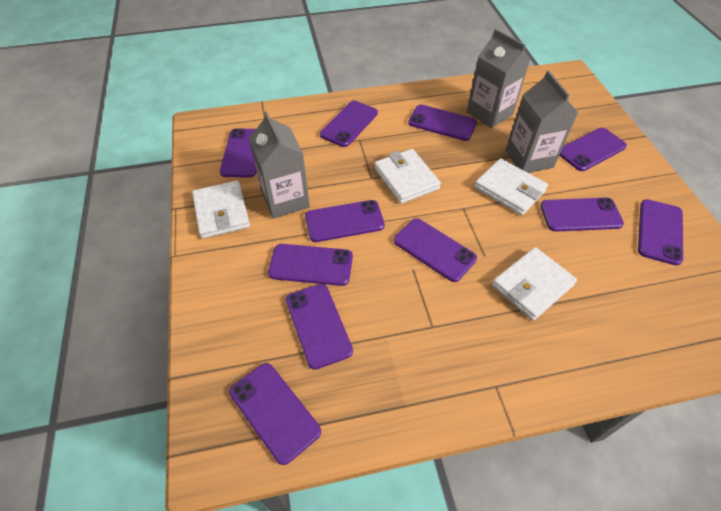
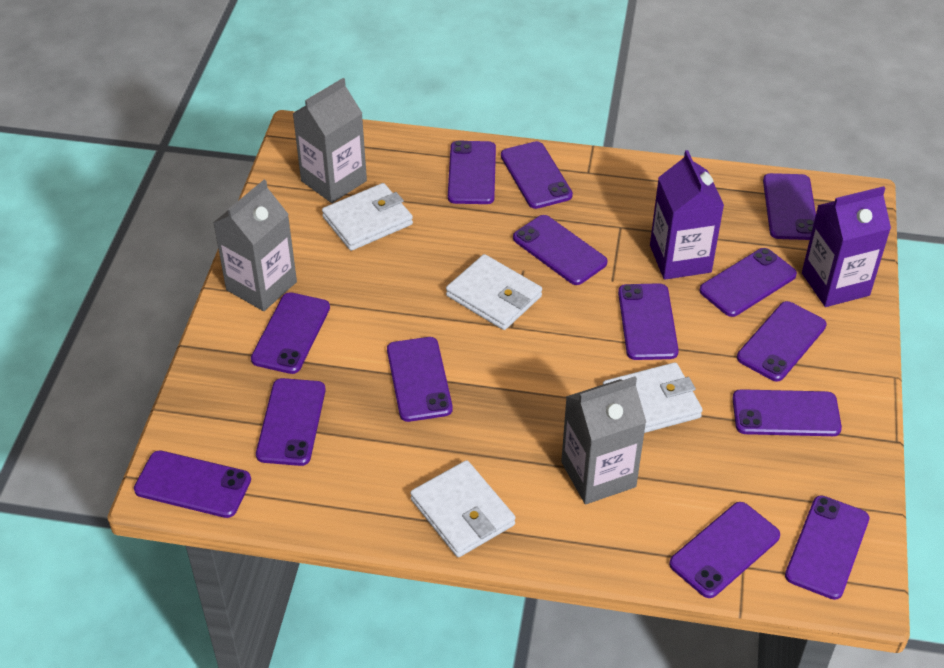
purple carton: 0 -> 2
purple phone: 11 -> 14

